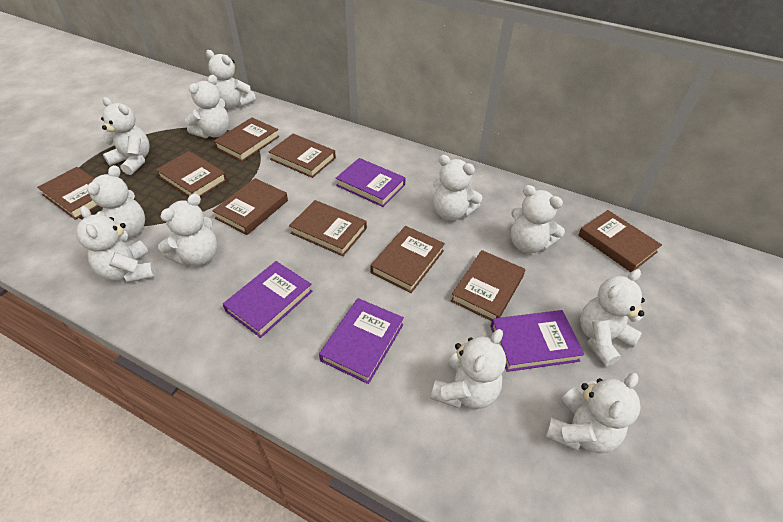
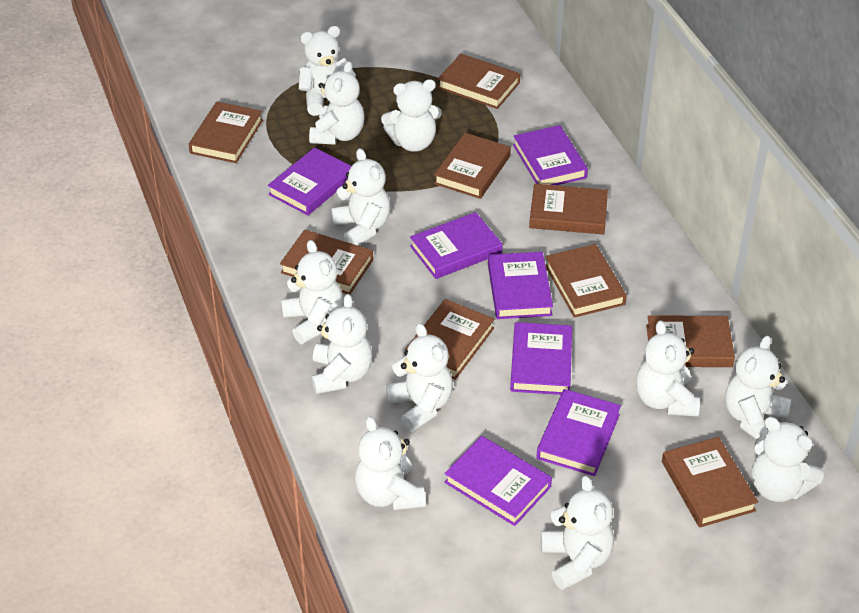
purple book: 4 -> 7
white teddy bear: 11 -> 12

